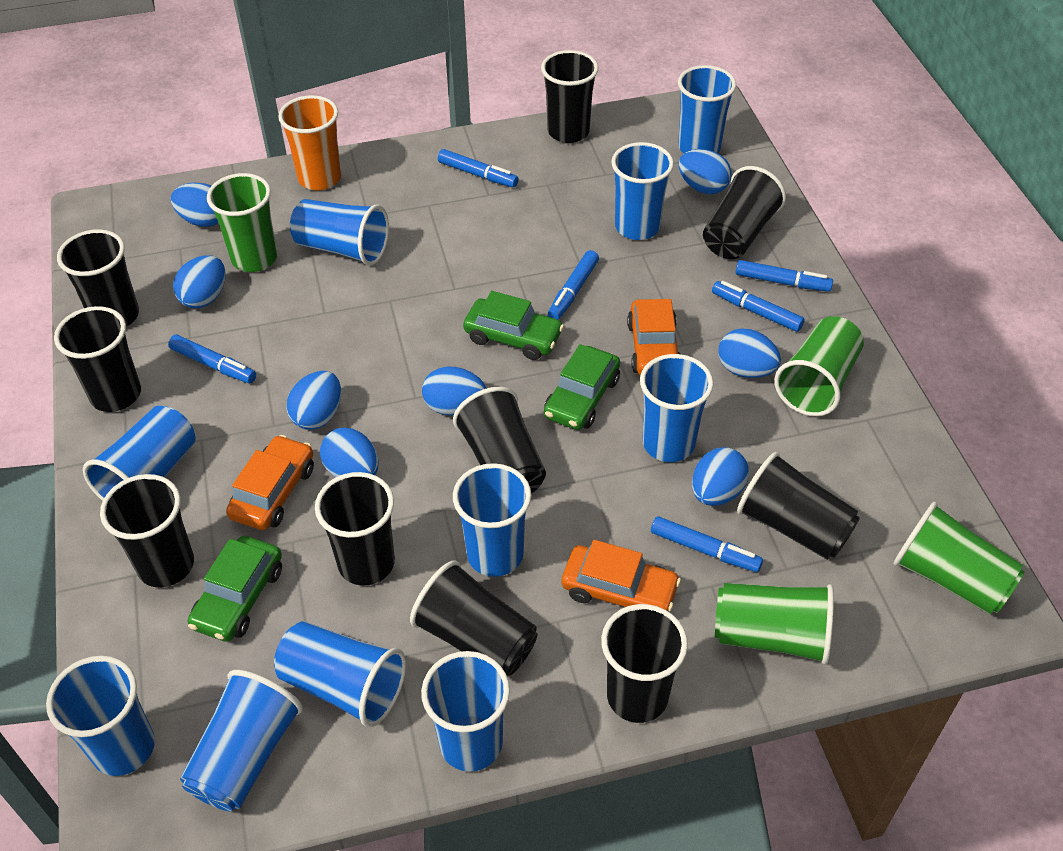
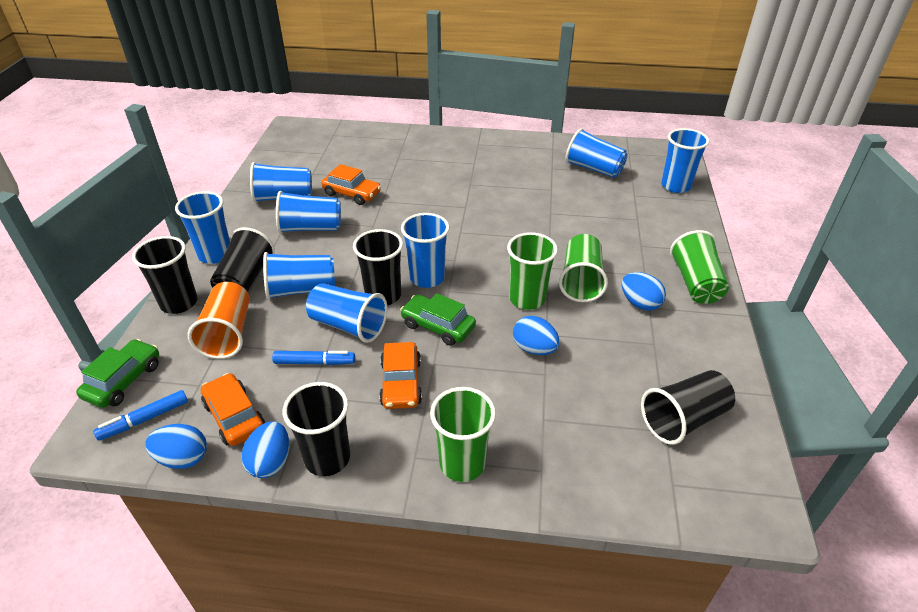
black cup: 10 -> 5
blue cup: 10 -> 8
blue egg: 8 -> 4
blue marker: 6 -> 2
green car: 3 -> 2

